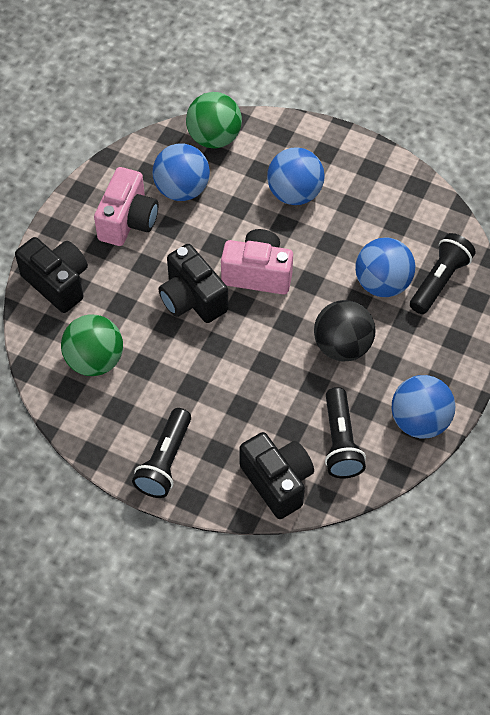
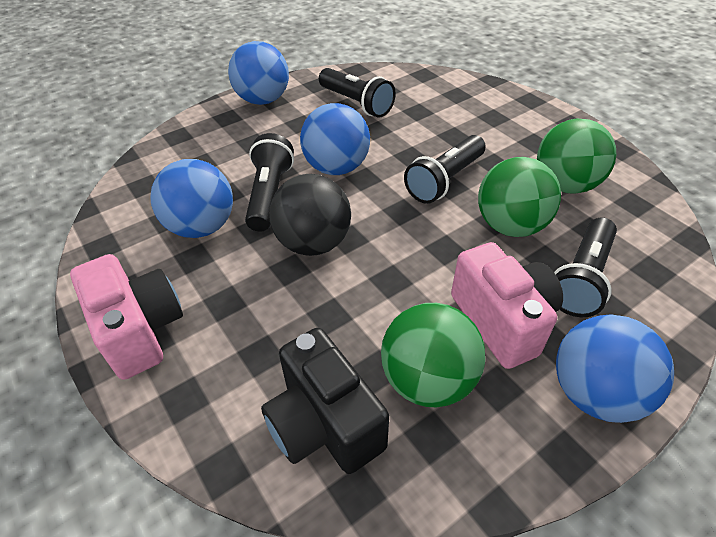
black camera: 3 -> 1
black flashlight: 3 -> 4
green ball: 2 -> 3

